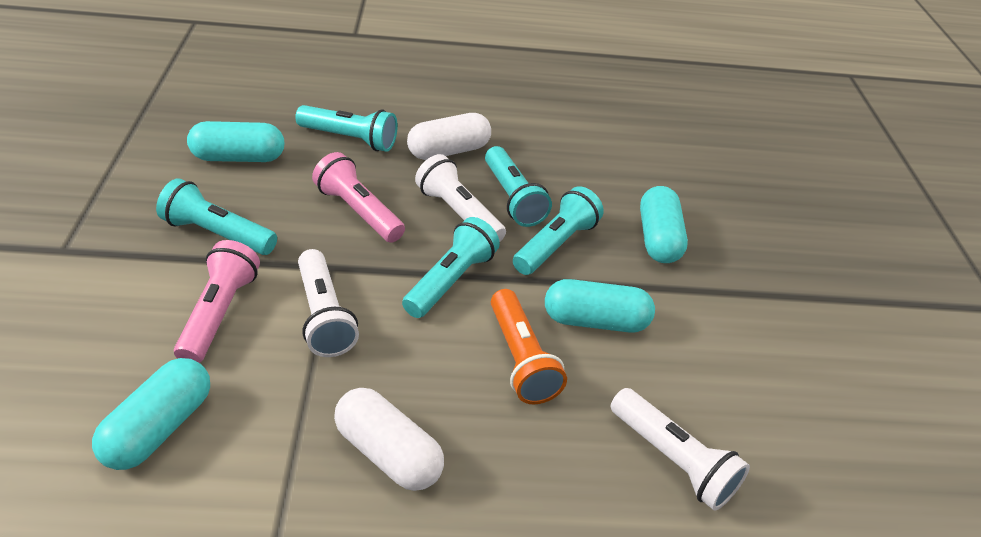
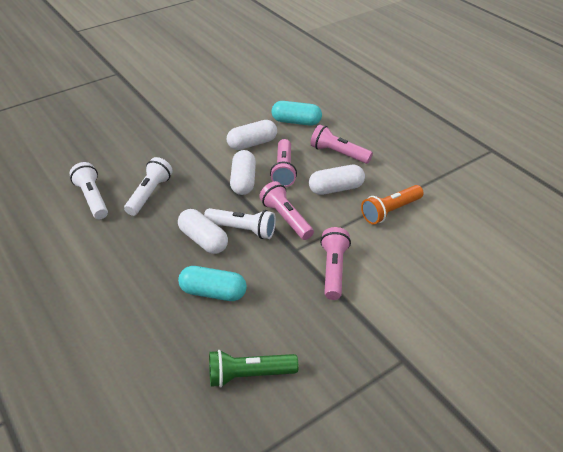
green flashlight: 0 -> 1
pink flashlight: 2 -> 4
turquoise capsule: 4 -> 2
turquoise flashlight: 5 -> 0
white capsule: 2 -> 4

